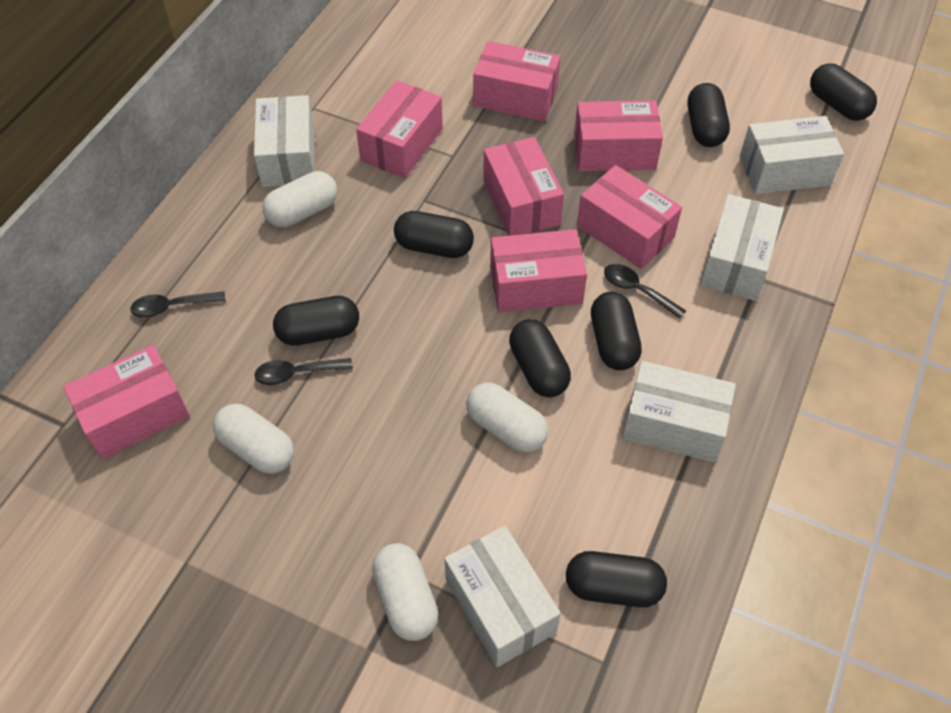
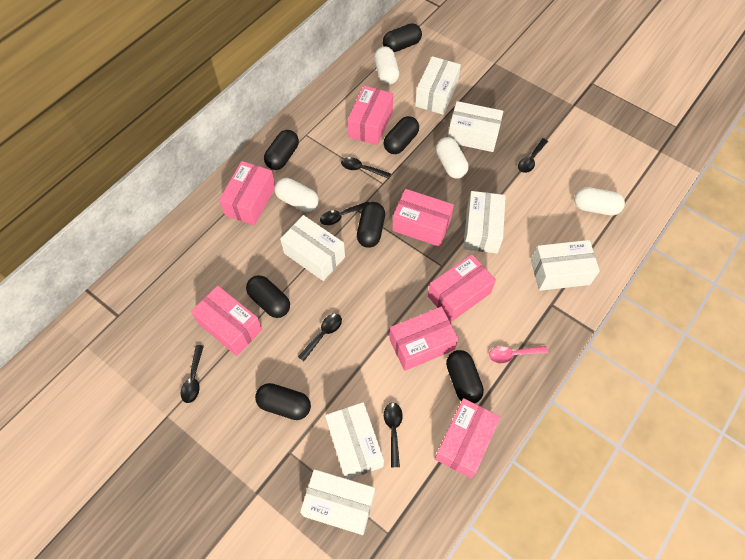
black spoon: 3 -> 6
pink spoon: 0 -> 1
white box: 5 -> 7

